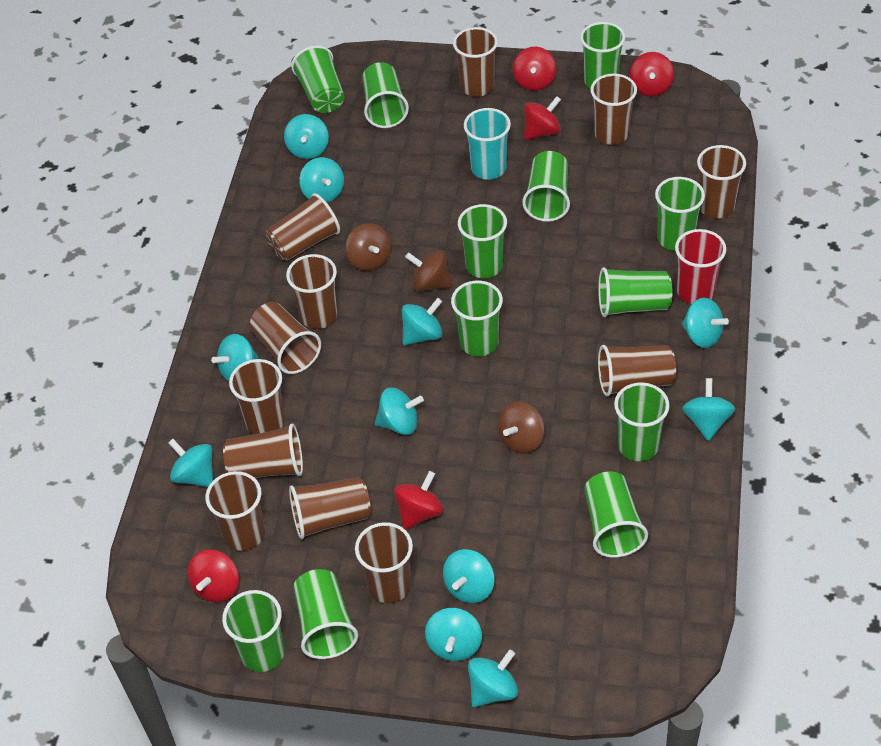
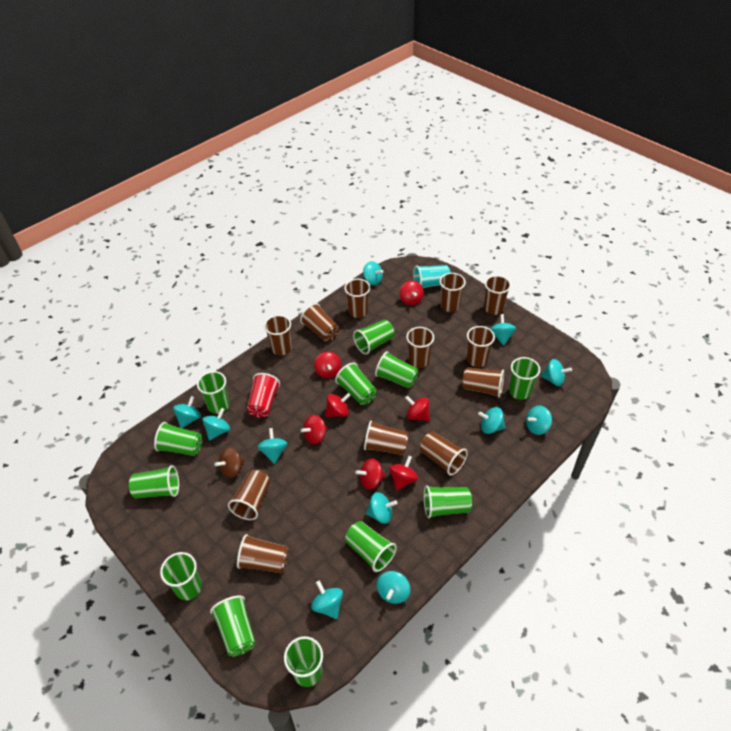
brown spinning top: 3 -> 1
red spinning top: 5 -> 7

